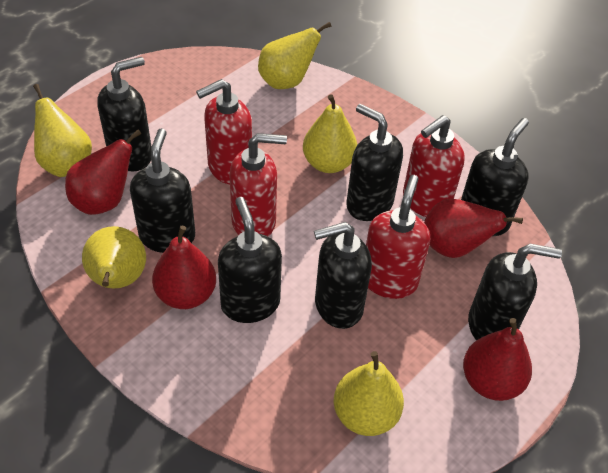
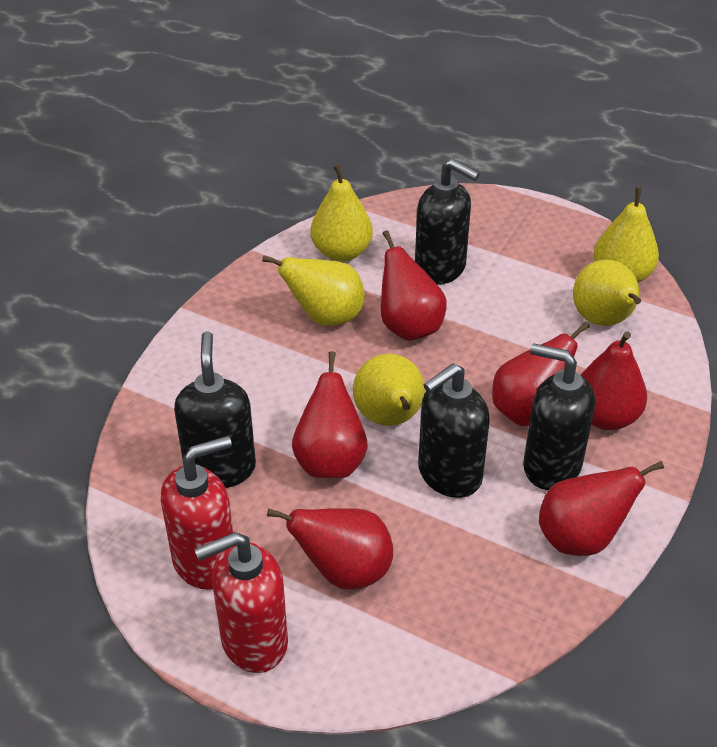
black soap dispenser: 7 -> 4
red pear: 4 -> 6
red soap dispenser: 4 -> 2

